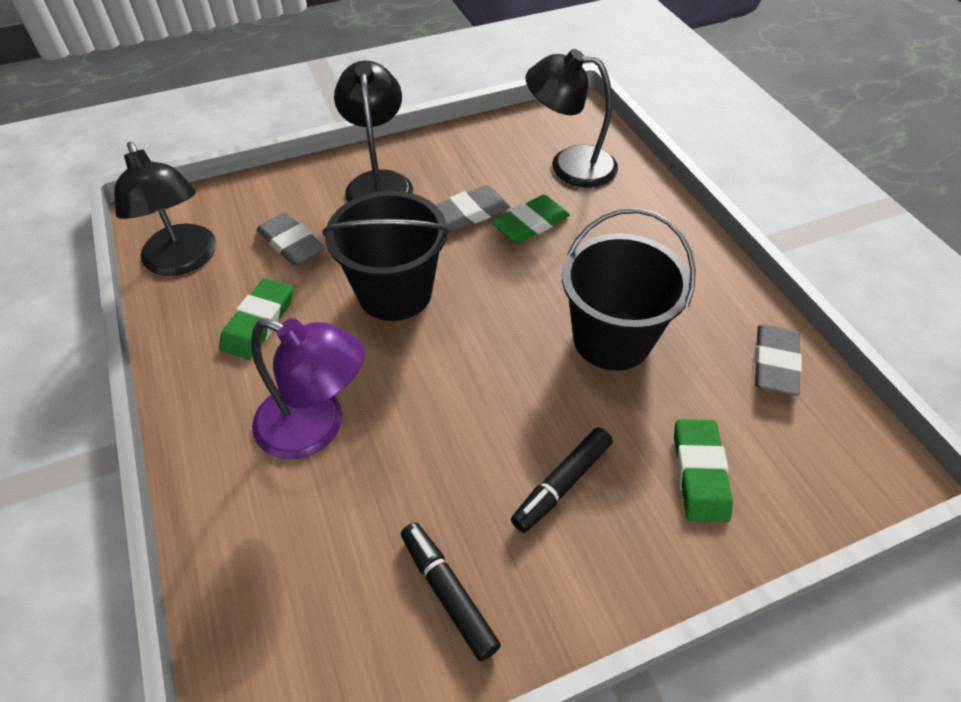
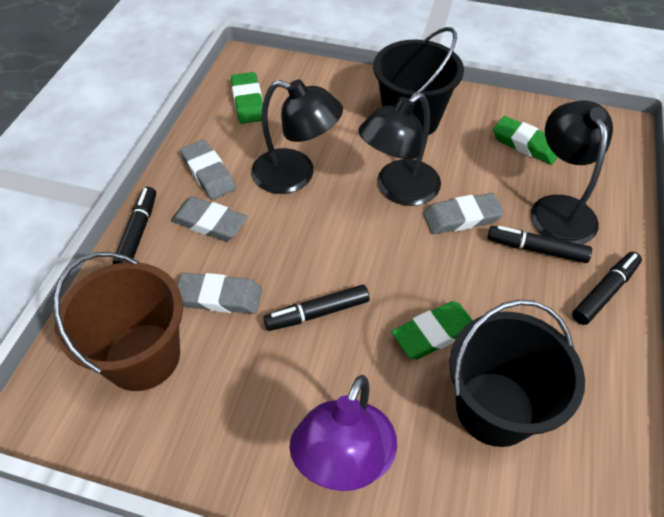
black marker: 2 -> 4
brown bucket: 0 -> 1
grey eraser: 3 -> 4

